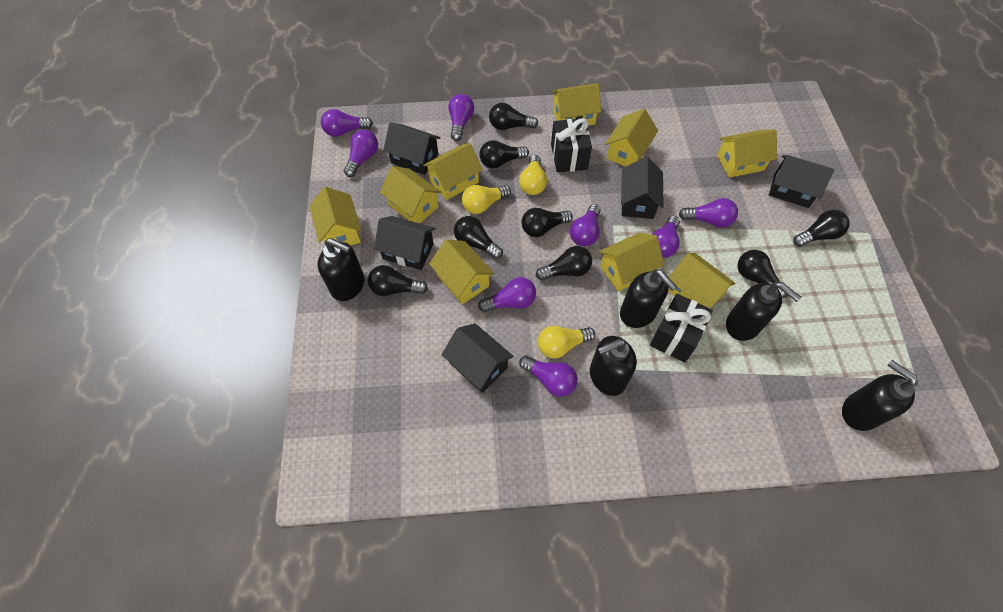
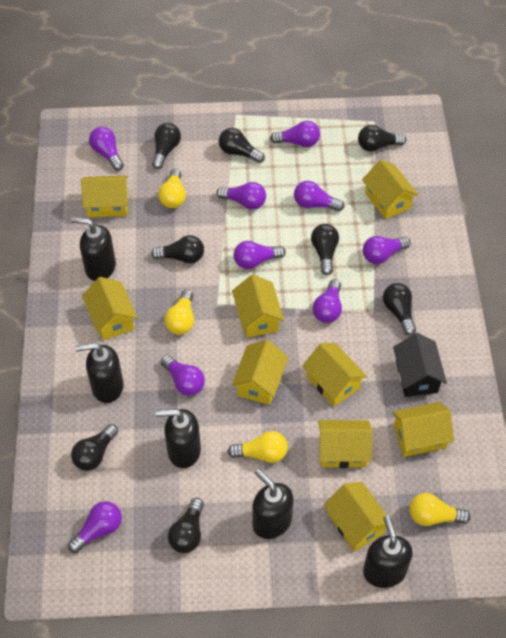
black gift: 2 -> 0
black house: 5 -> 1
purple light bulb: 8 -> 9
yellow light bulb: 3 -> 4

